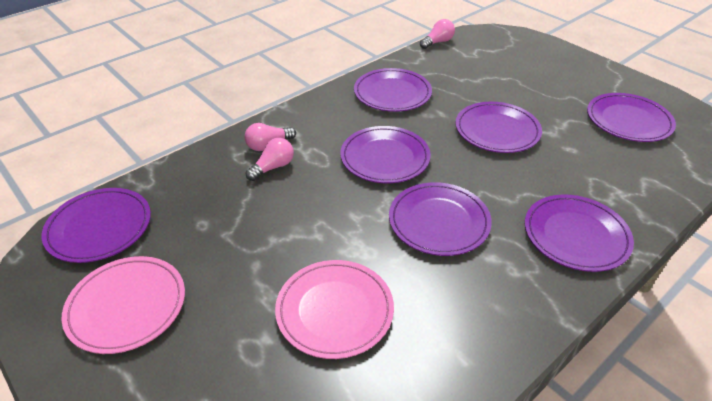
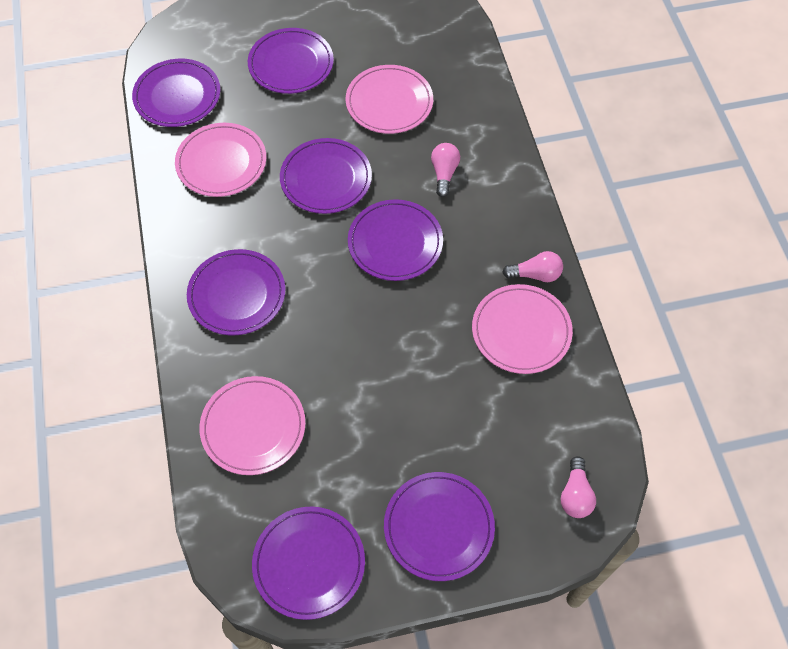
pink plate: 2 -> 4

